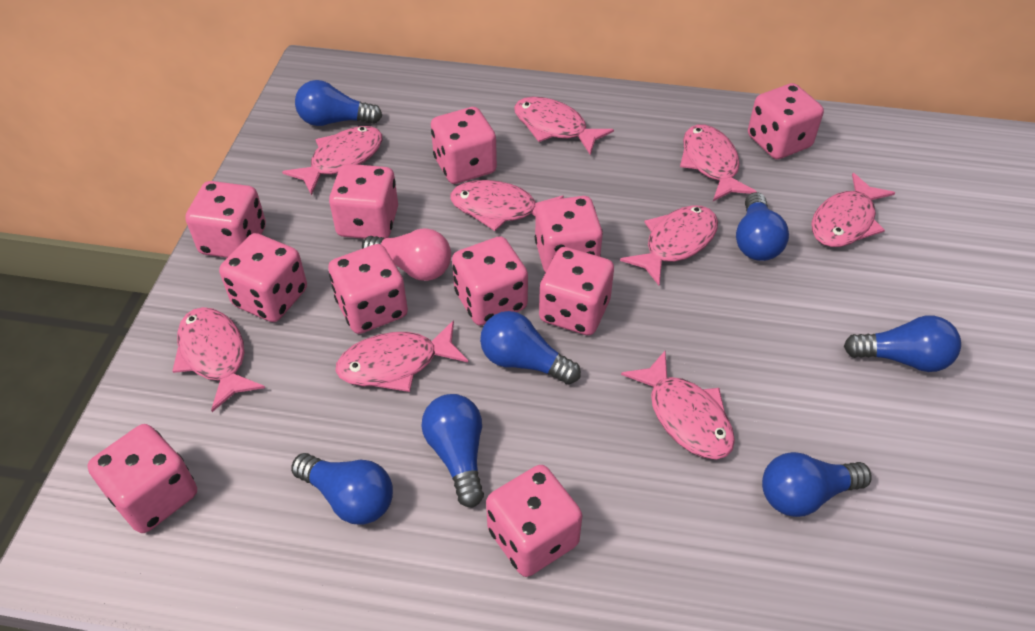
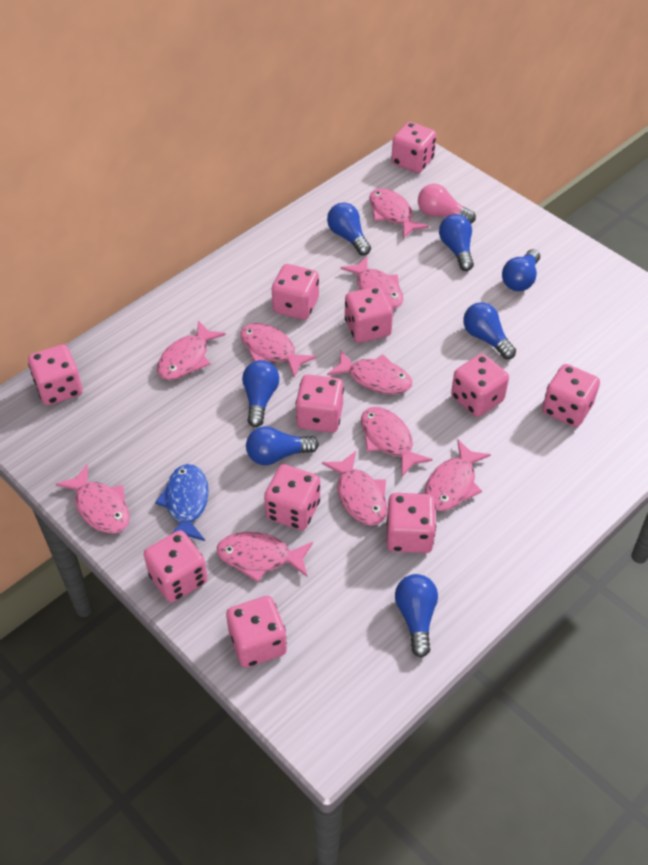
blue fish: 0 -> 1
pink fish: 9 -> 10

